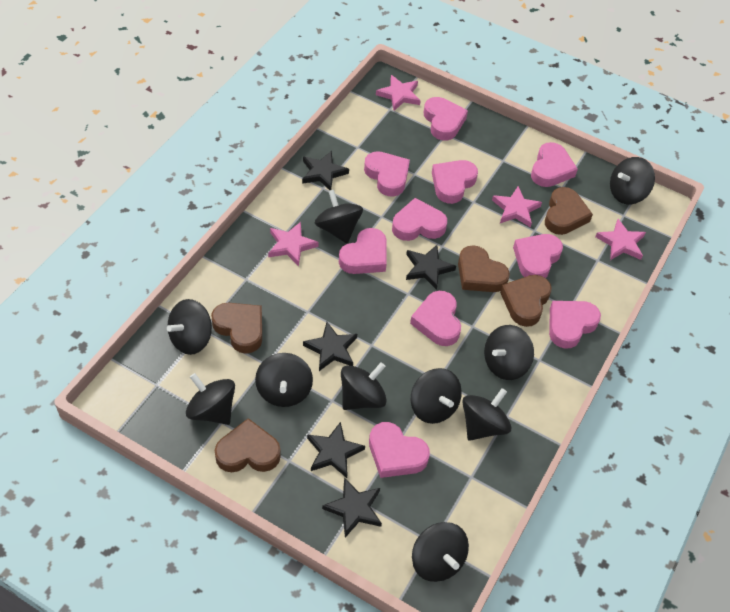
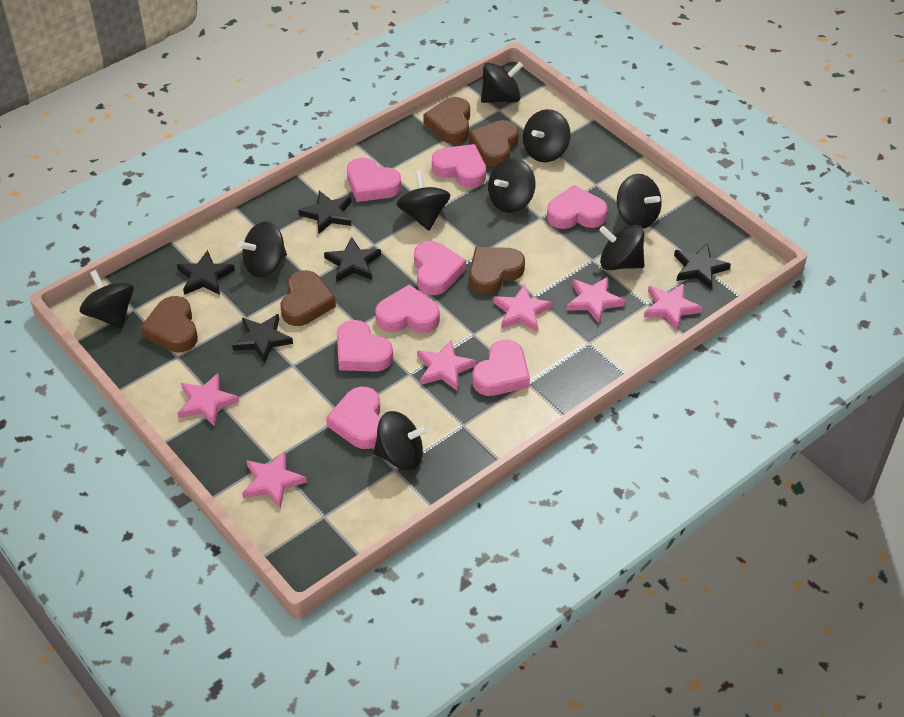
black spinning top: 10 -> 9
pink heart: 10 -> 8
pink star: 4 -> 6

